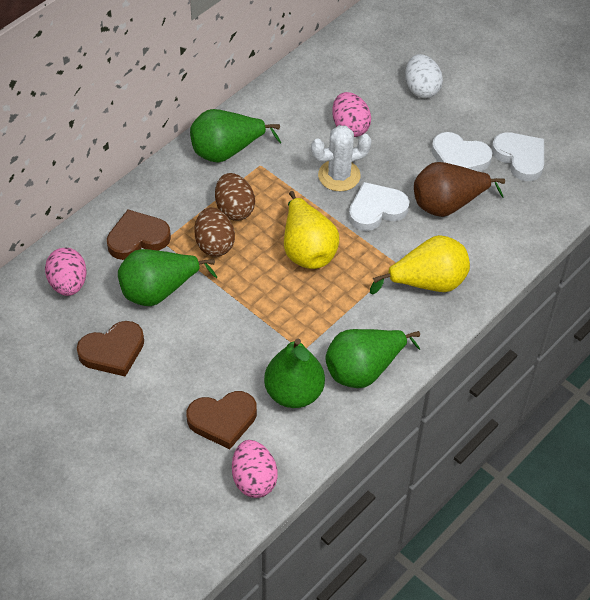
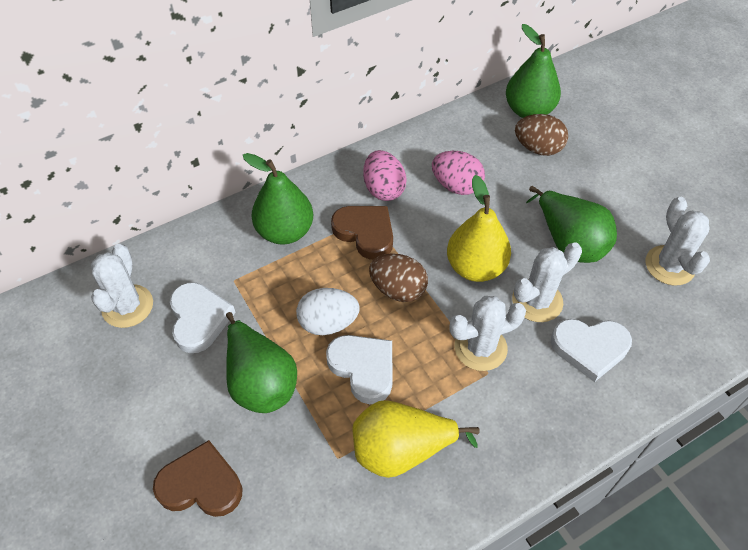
brown heart: 3 -> 2
brown pear: 1 -> 0
pink egg: 3 -> 2
white cactus: 1 -> 4

